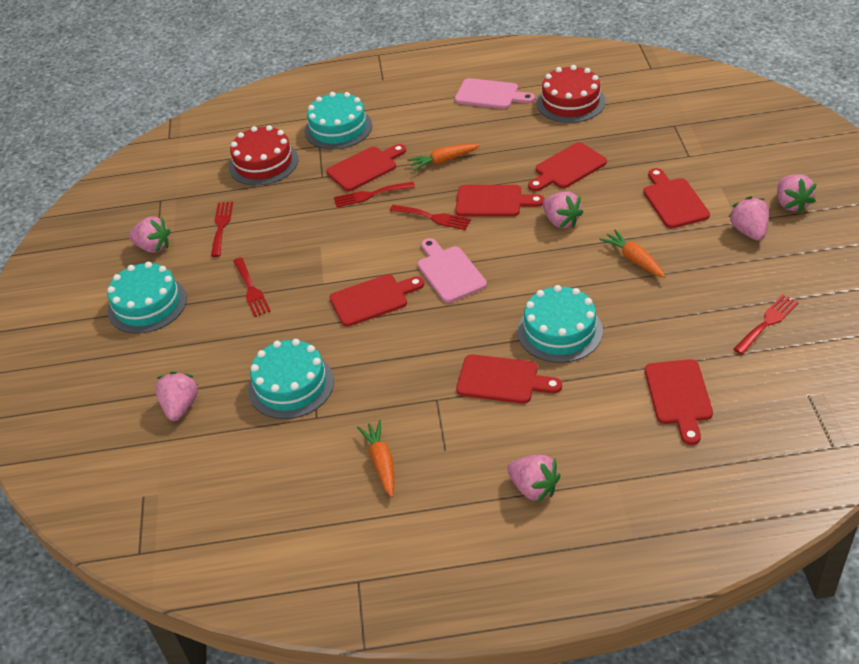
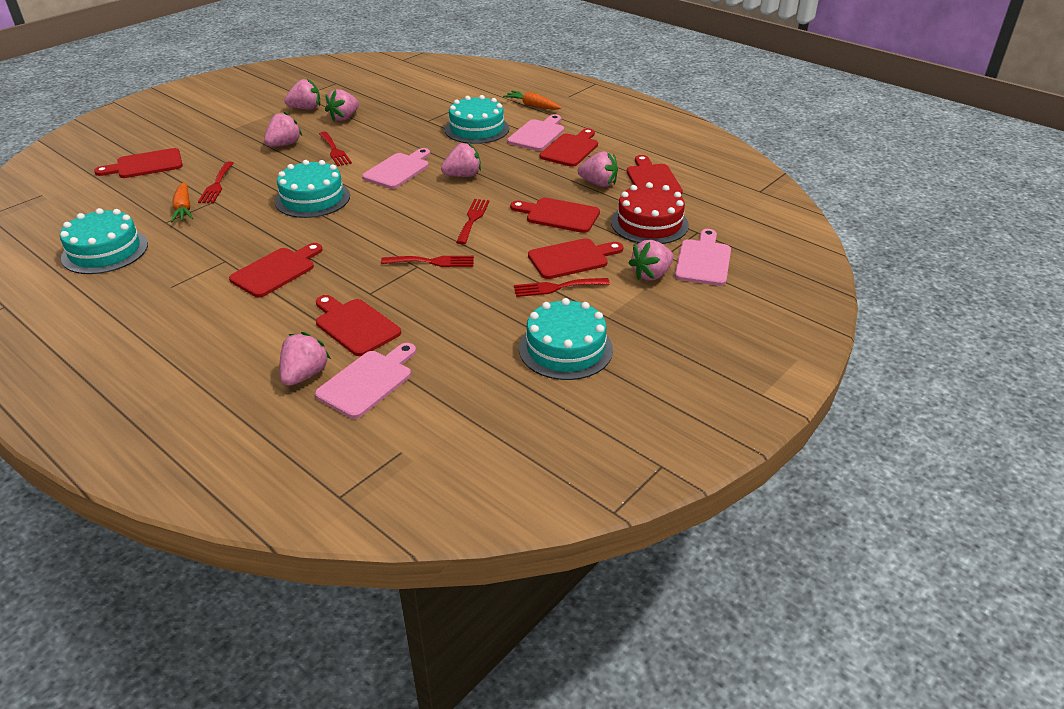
orange carrot: 3 -> 2
pink cutting board: 2 -> 4
pink strawberry: 6 -> 7
red cake: 2 -> 1

